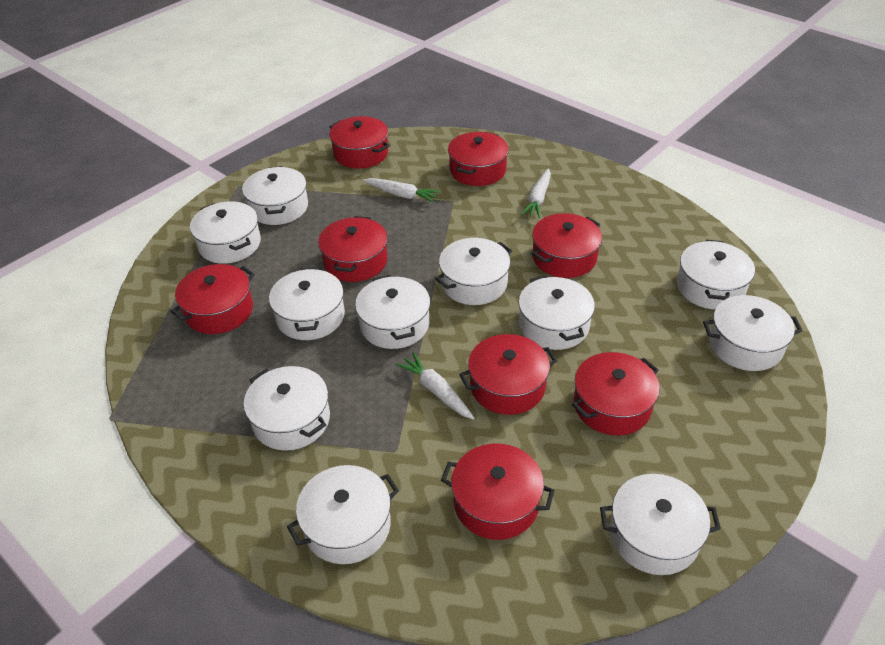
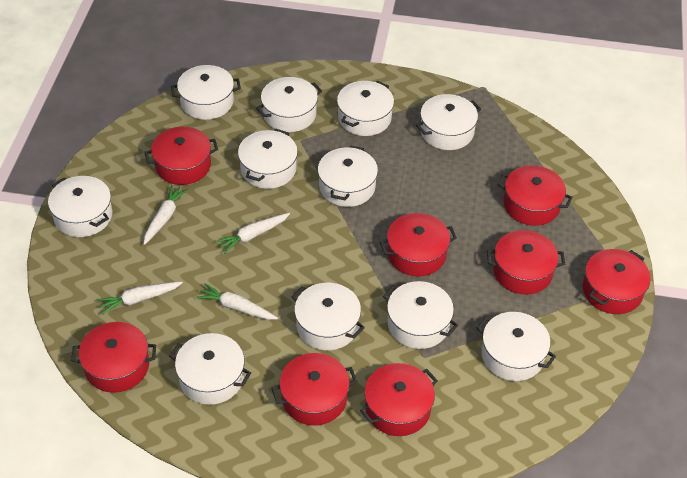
white carrot: 3 -> 4

